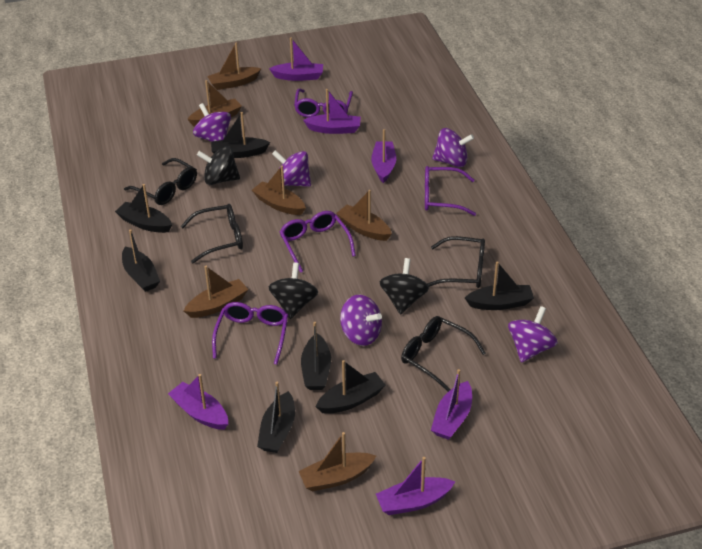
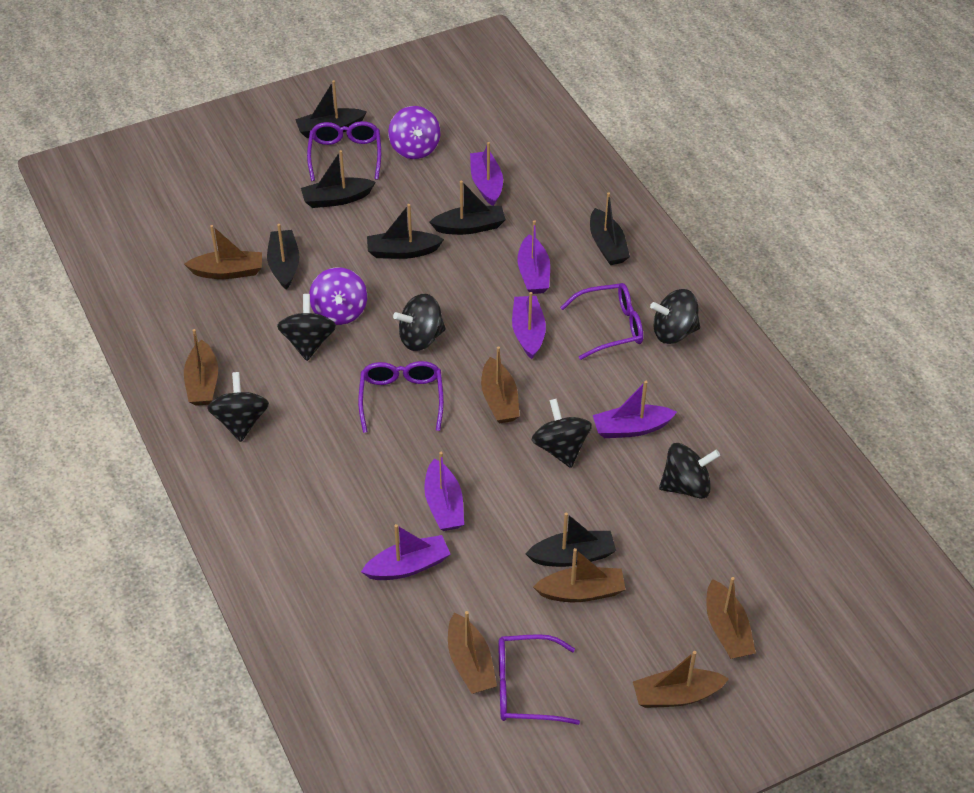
black glasses: 4 -> 0
black spinning top: 3 -> 6
brown boat: 6 -> 7
purple spinning top: 5 -> 2

